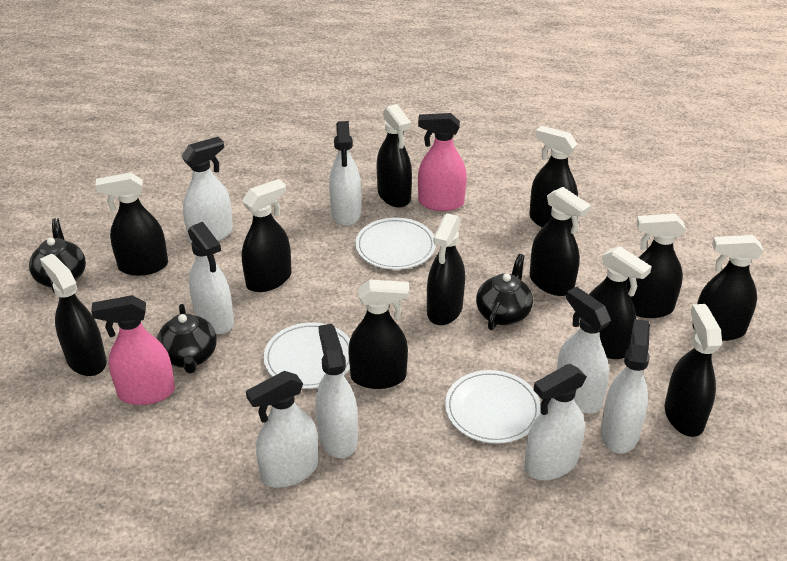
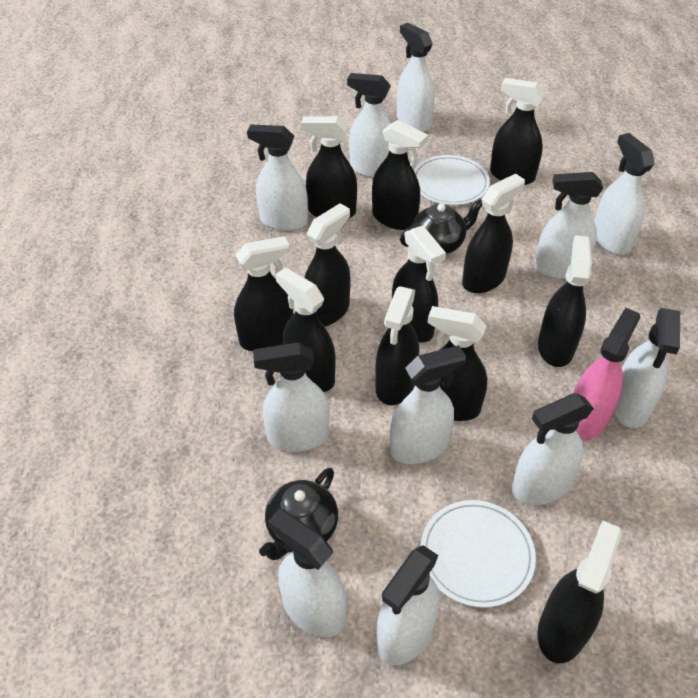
black teapot: 3 -> 2
pink spray bottle: 2 -> 1
white plate: 3 -> 2
white spray bottle: 8 -> 11

